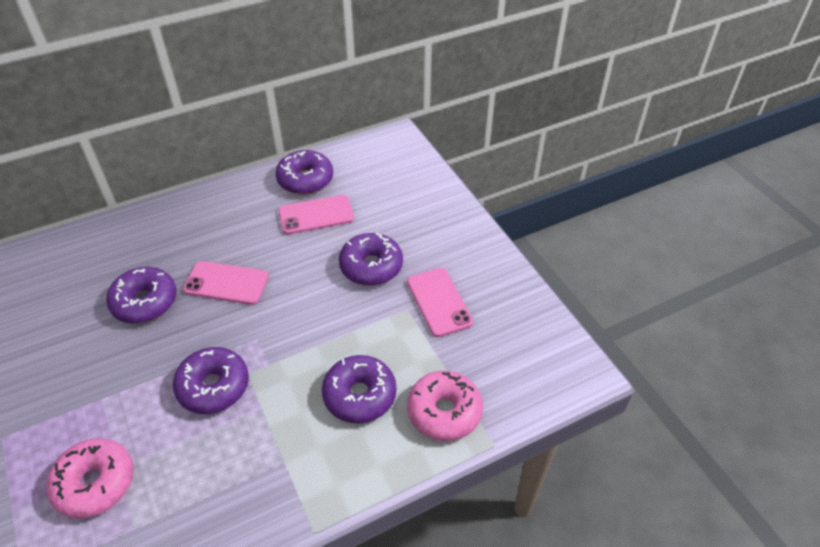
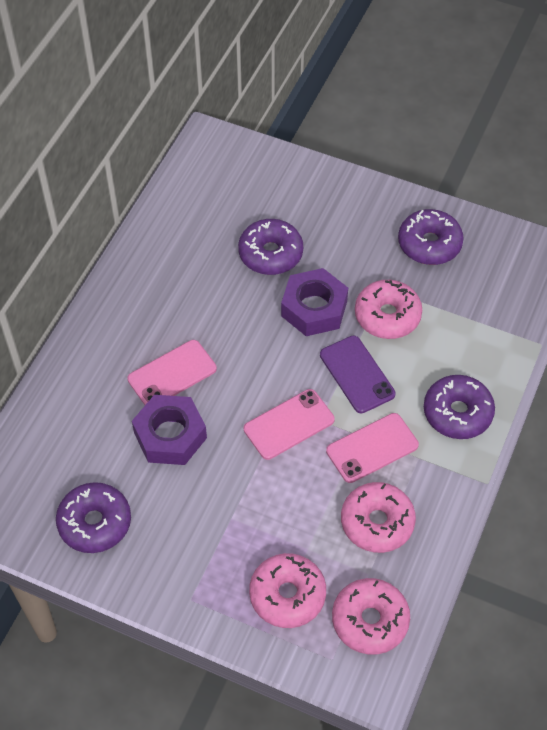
pink donut: 2 -> 4
purple donut: 5 -> 4
purple nut: 0 -> 2
purple phone: 0 -> 1

